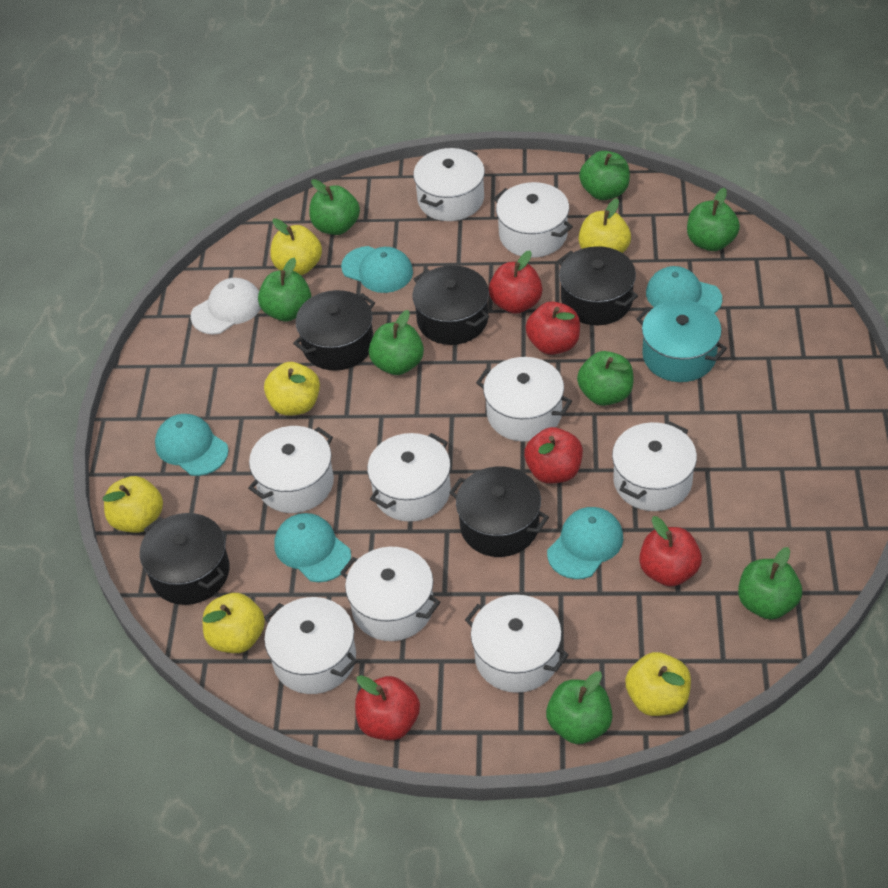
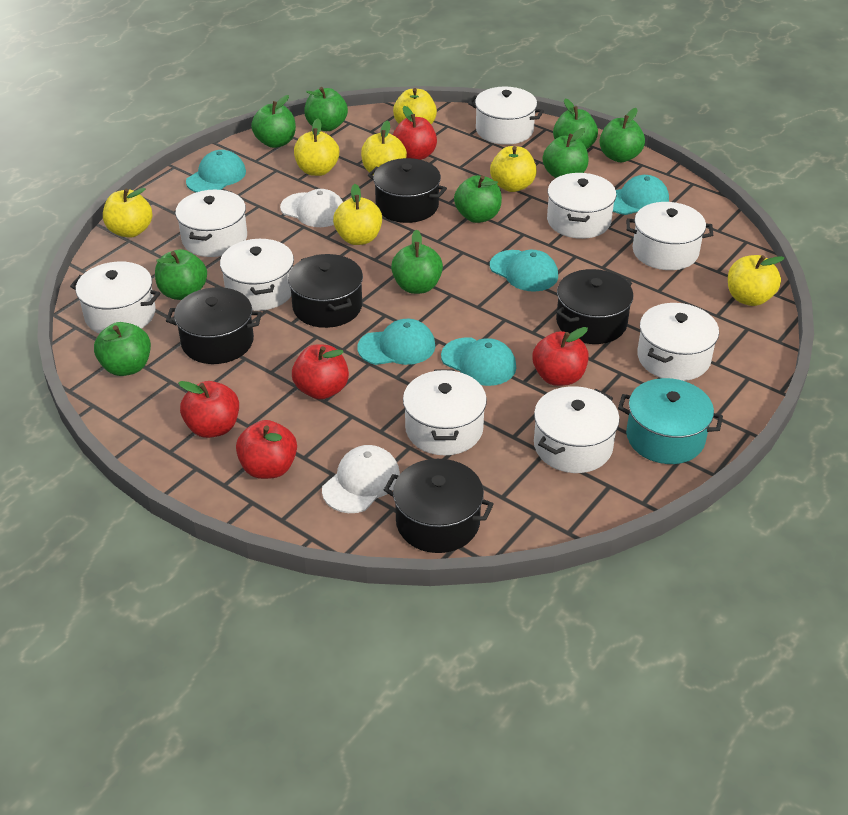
green apple: 8 -> 9
white cap: 1 -> 2
yellow apple: 6 -> 7

